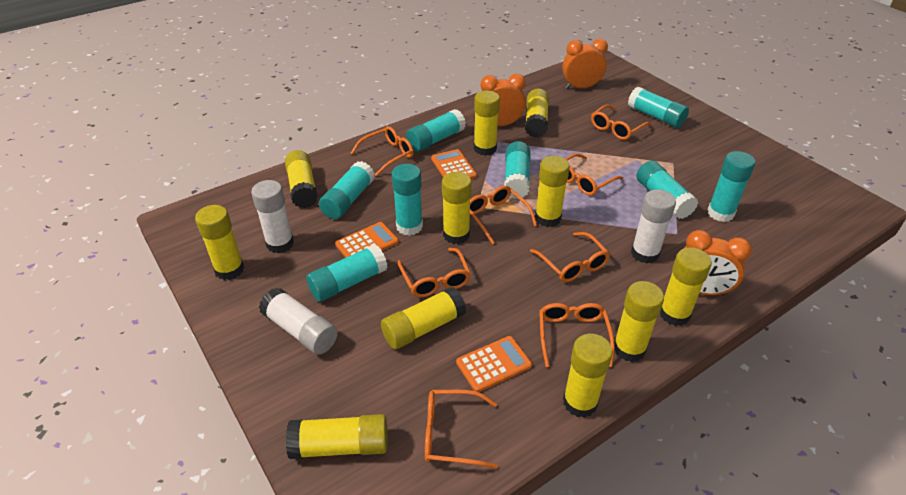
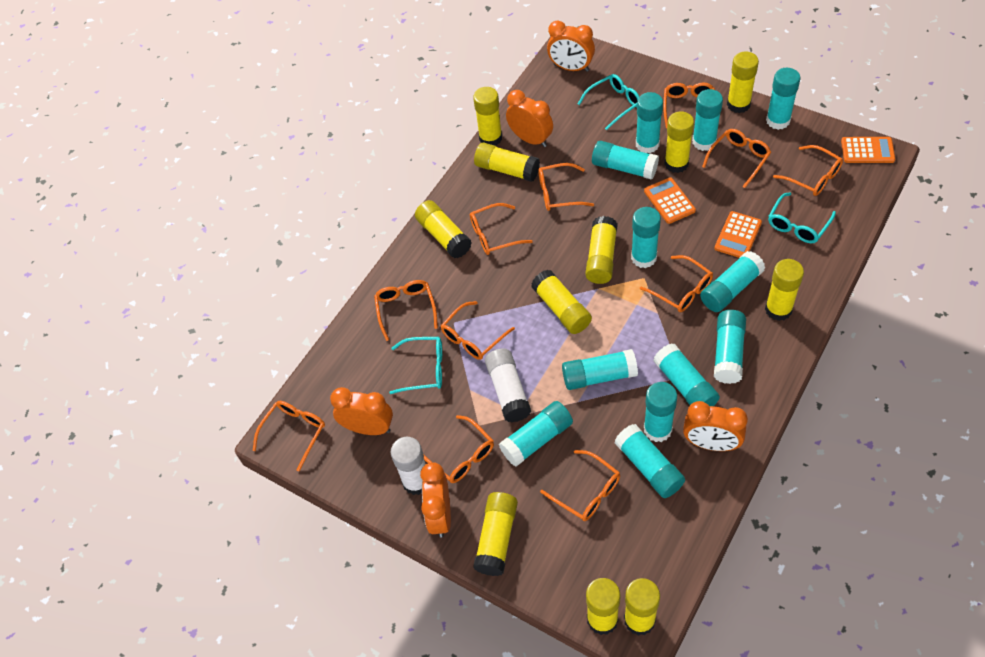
orange clock: 3 -> 5
orange glasses: 8 -> 11
turquoise glasses: 0 -> 3
turquoise glue stick: 8 -> 12
white glue stick: 3 -> 2

